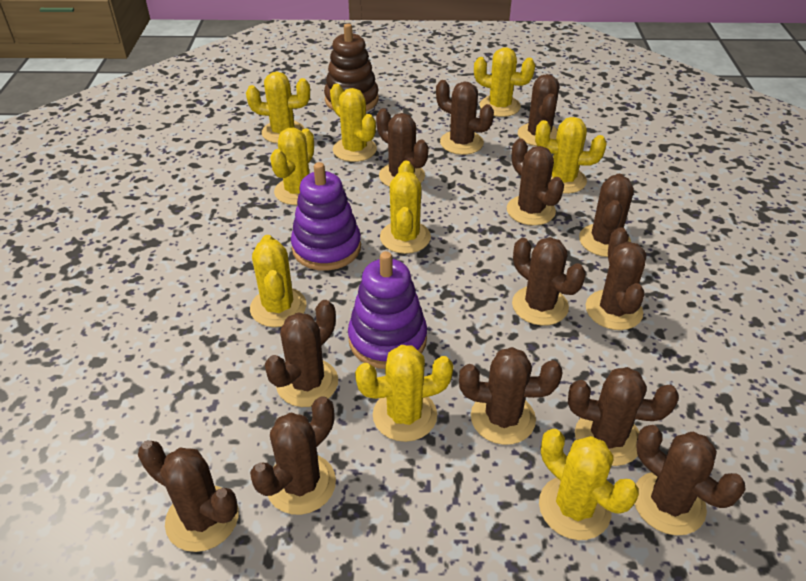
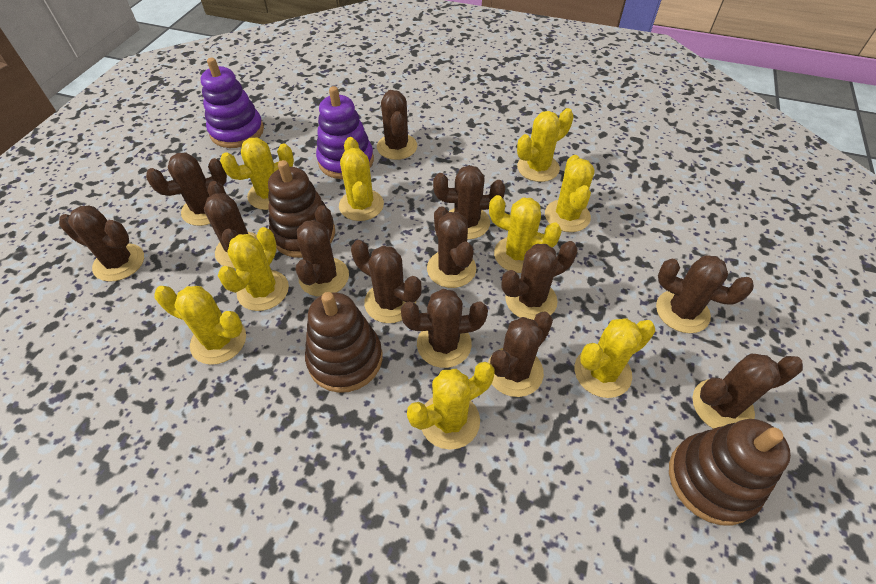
brown stacking toy: 1 -> 3

